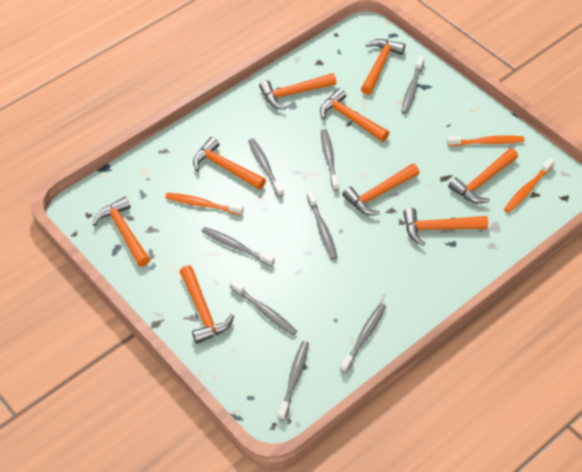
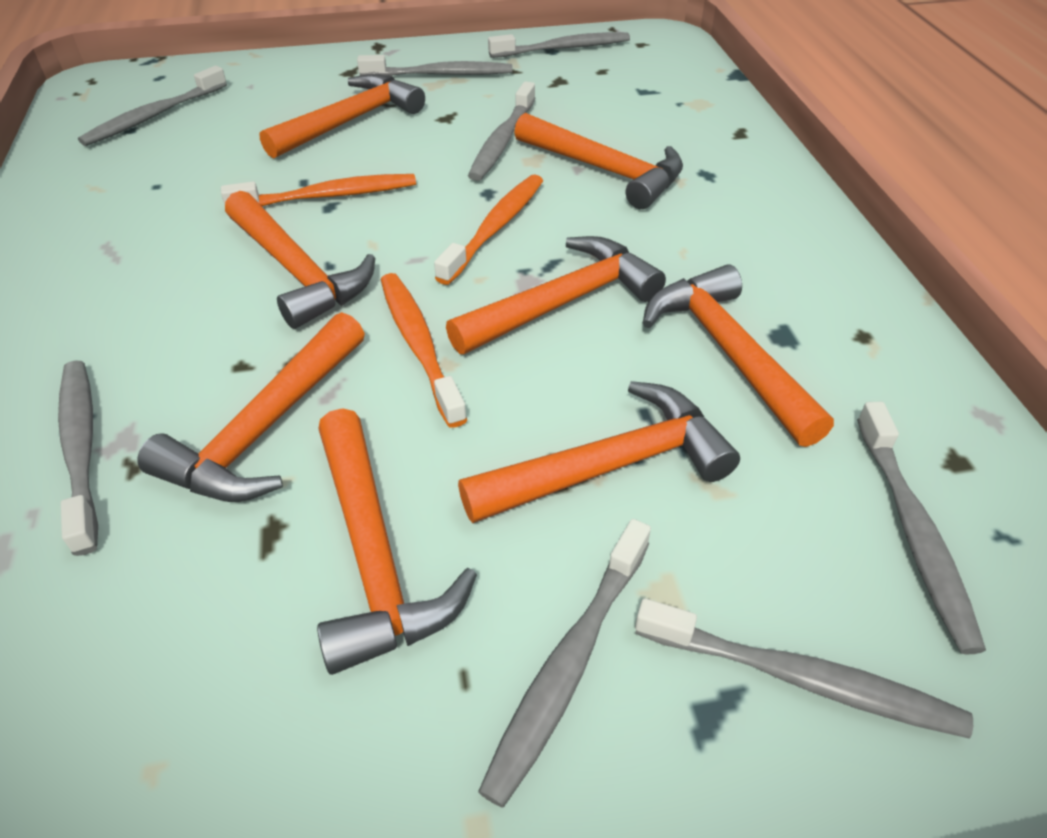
orange hammer: 9 -> 8

